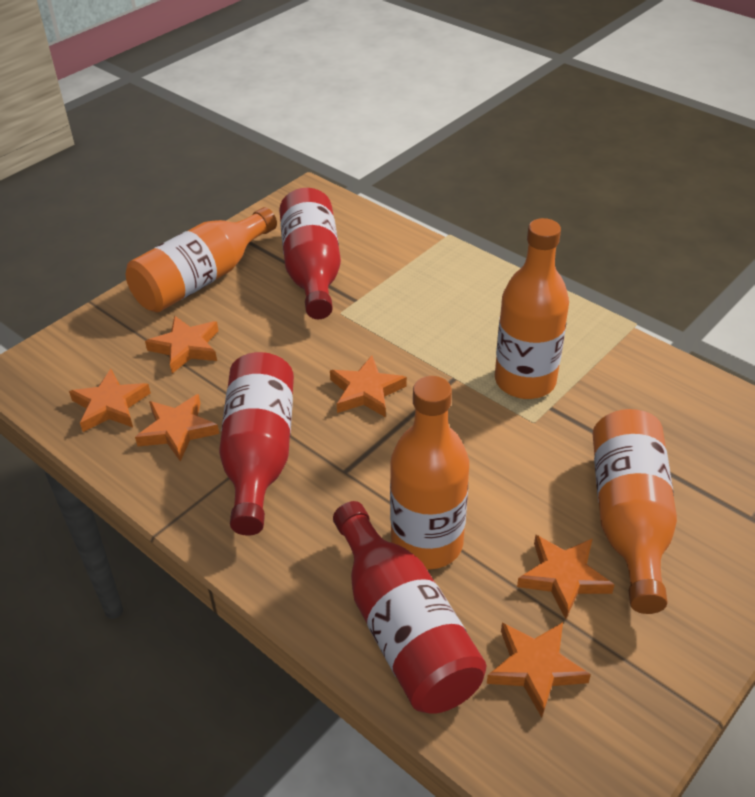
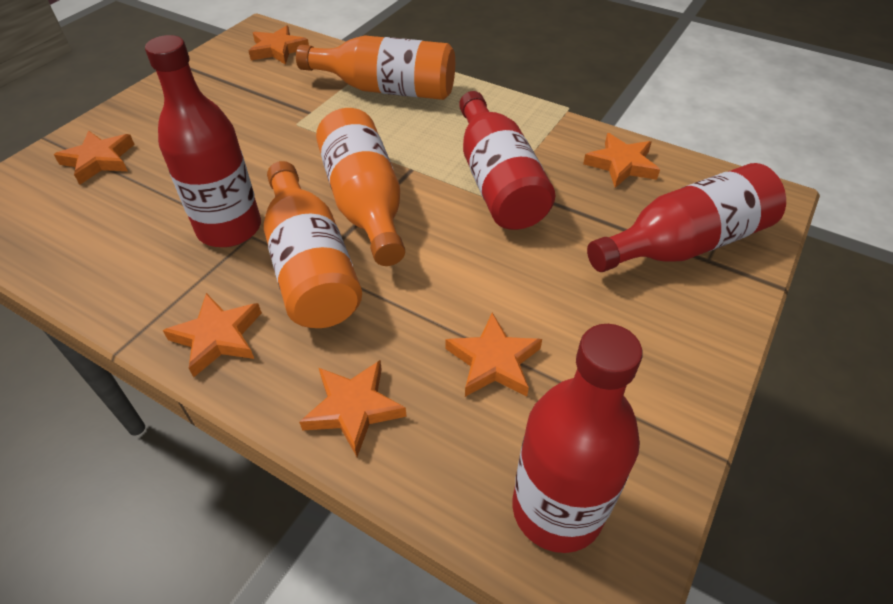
orange bottle: 4 -> 3
red bottle: 3 -> 4

